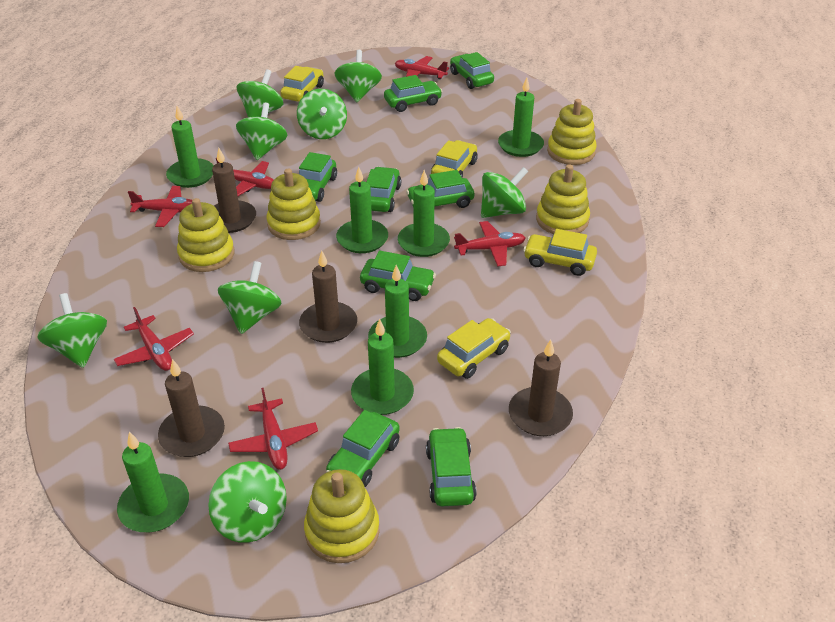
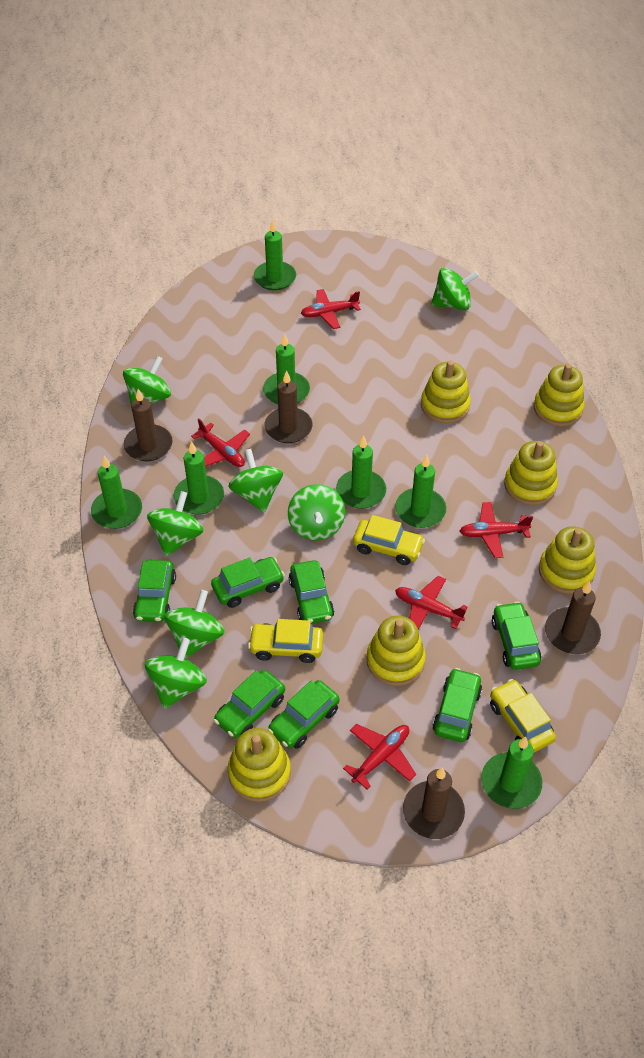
green car: 8 -> 7
green spinning top: 8 -> 7
red plane: 6 -> 5
yellow car: 4 -> 3
yellow stacking toy: 5 -> 6

